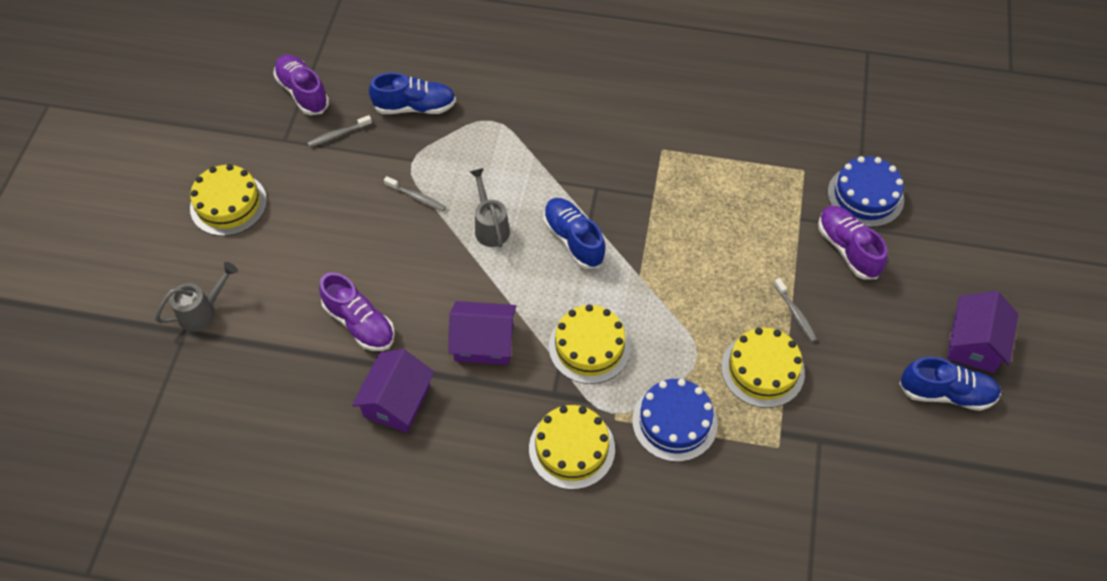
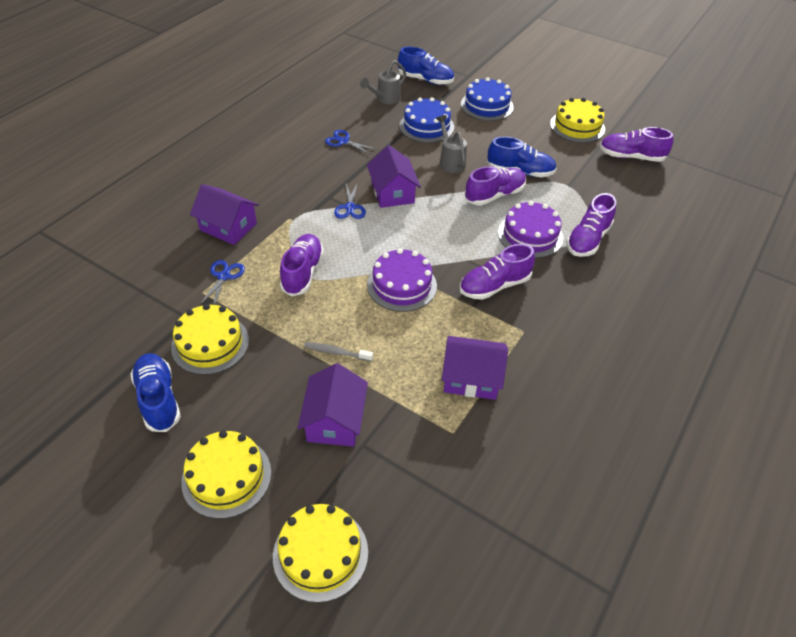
blue scissors: 0 -> 3
grey toothbrush: 3 -> 1
purple cake: 0 -> 2
purple house: 3 -> 4
purple shoe: 3 -> 5

